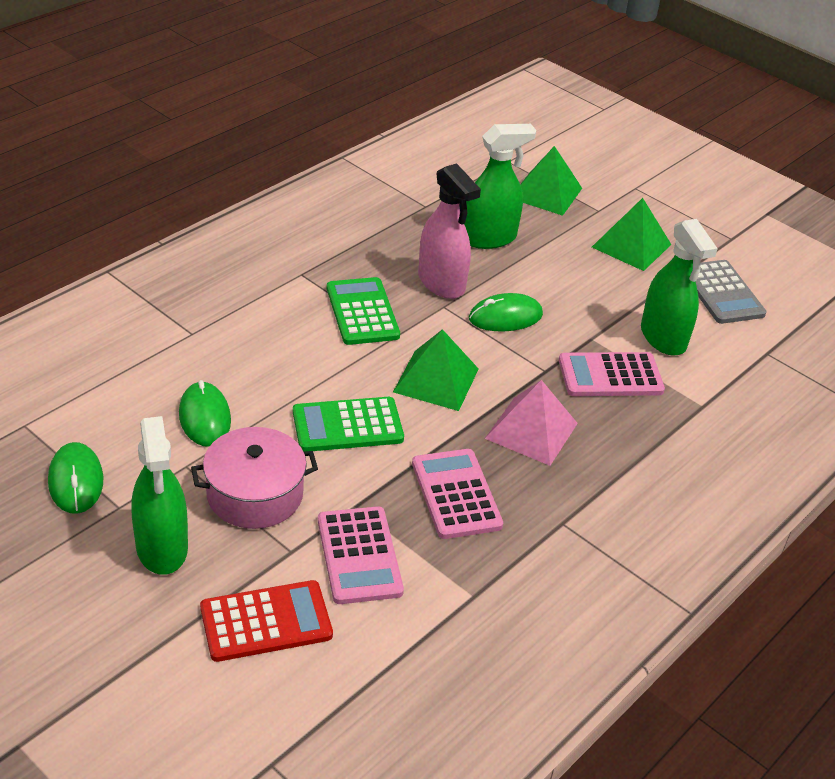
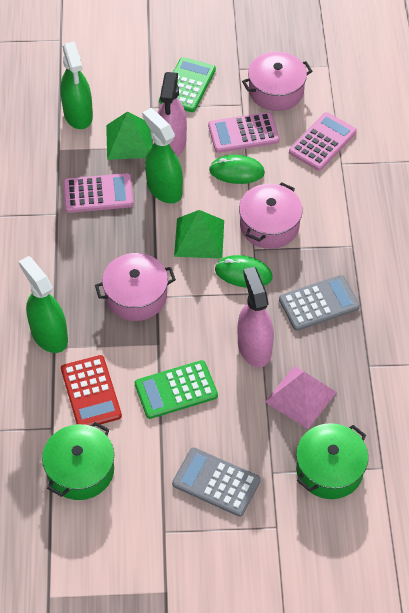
green mouse: 3 -> 2
green pot: 0 -> 2
green pyramid: 3 -> 2
grey calculator: 1 -> 2
pink pot: 1 -> 3
pink spray bottle: 1 -> 2

